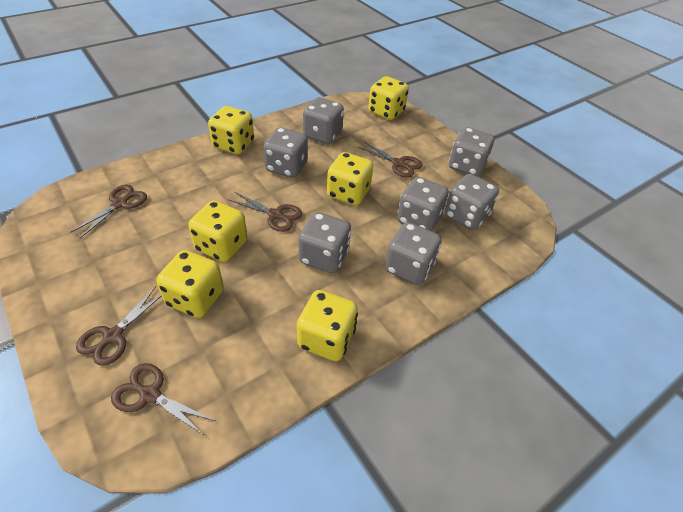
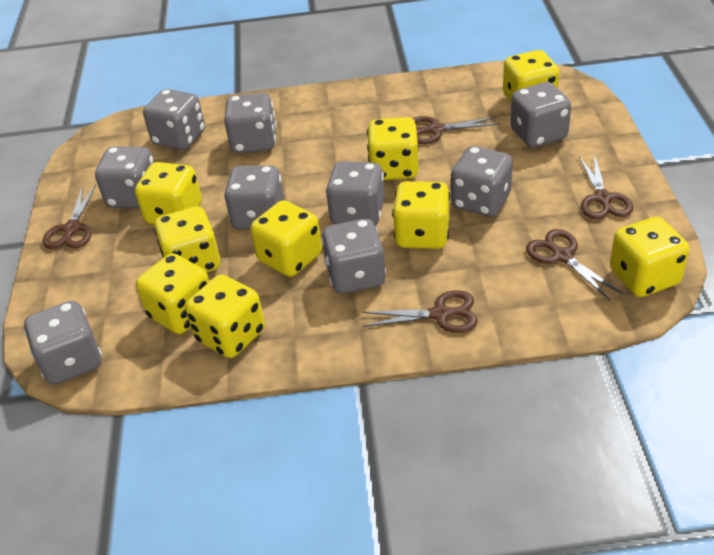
grey dice: 7 -> 9
yellow dice: 6 -> 9

